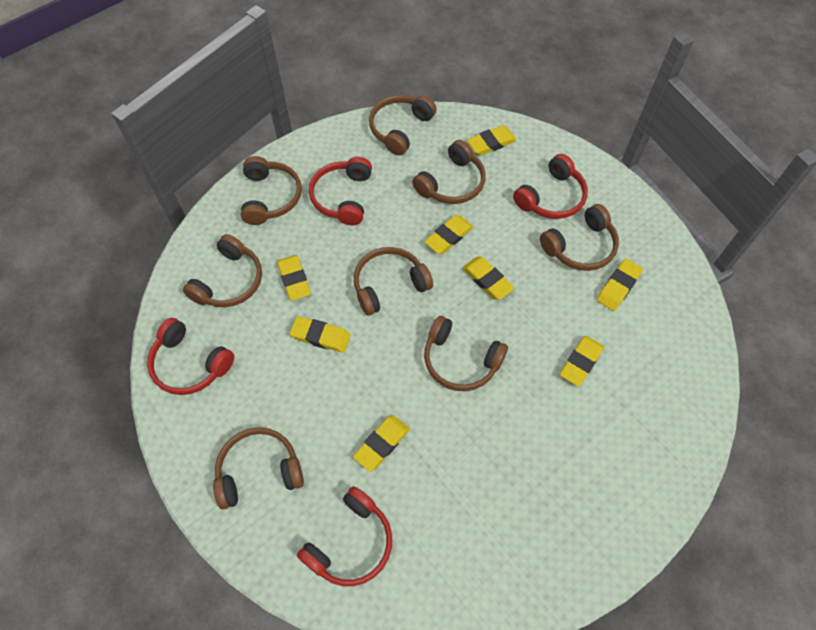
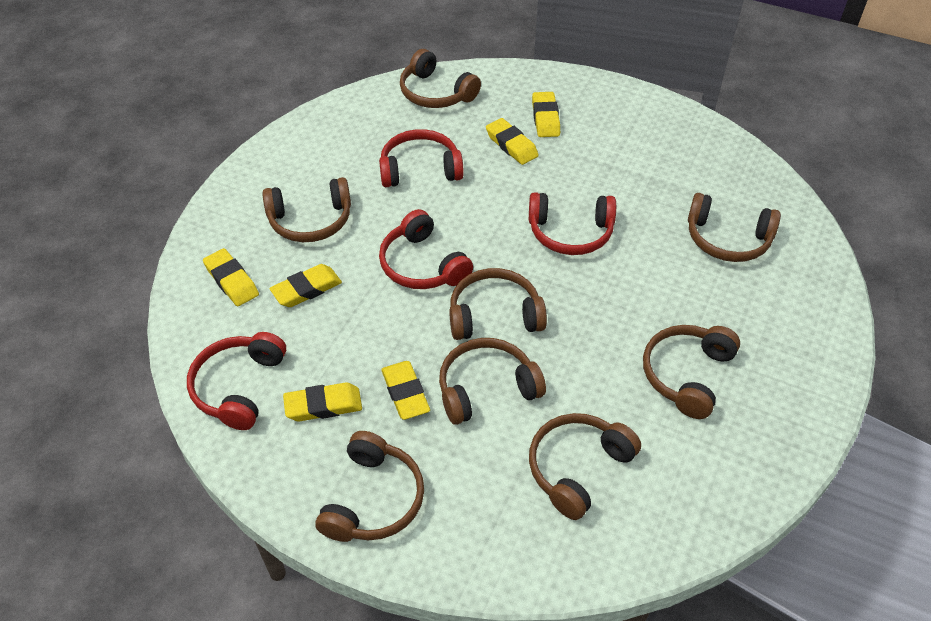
yellow eraser: 8 -> 6

